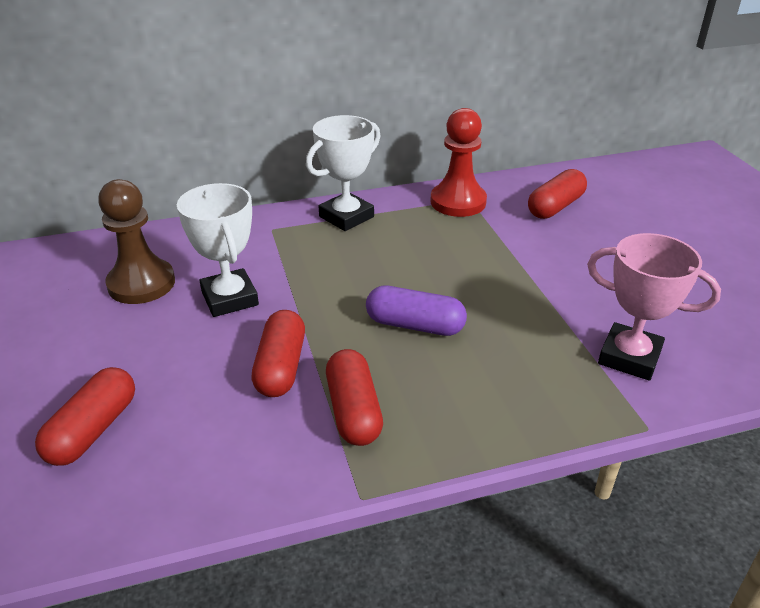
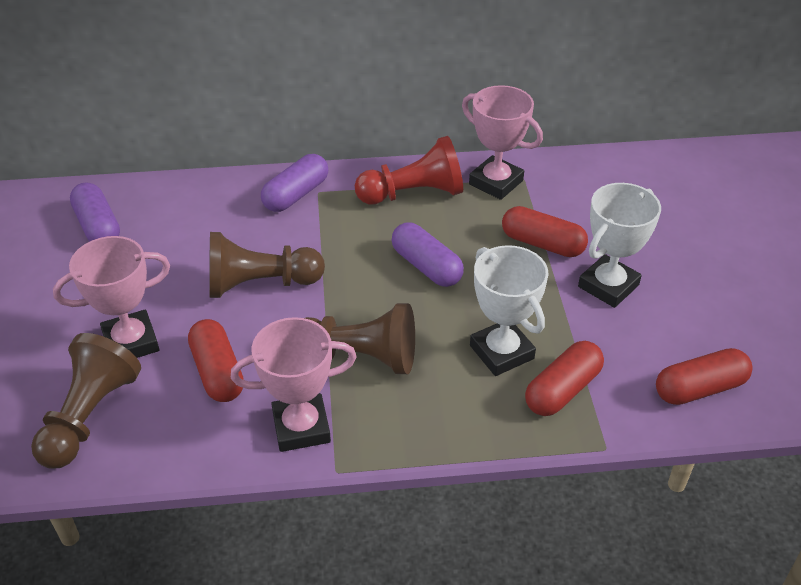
brown pawn: 1 -> 3
pink trophy: 1 -> 3
purple capsule: 1 -> 3

